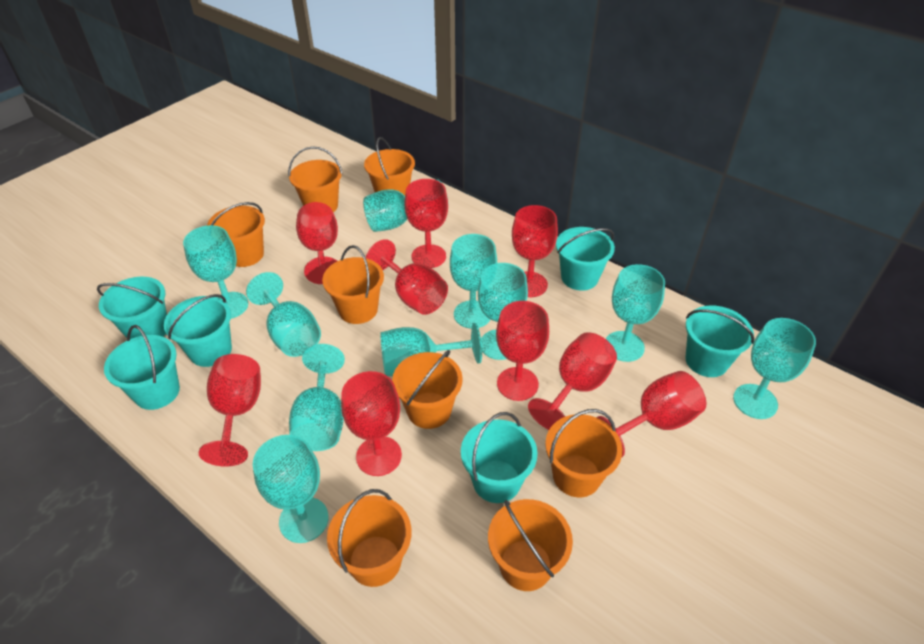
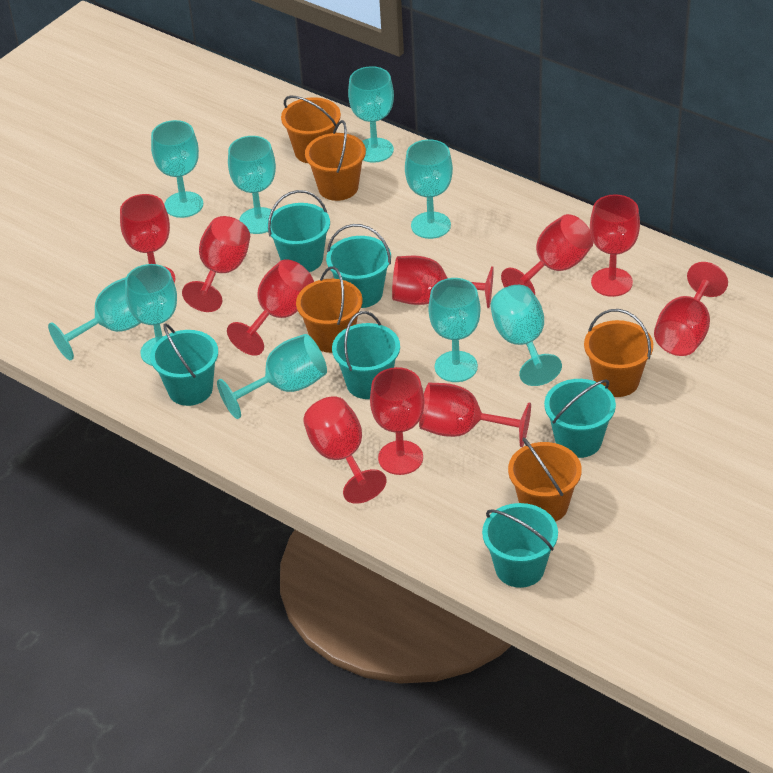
orange bucket: 8 -> 5
red goblet: 9 -> 10
turquoise goblet: 10 -> 9

